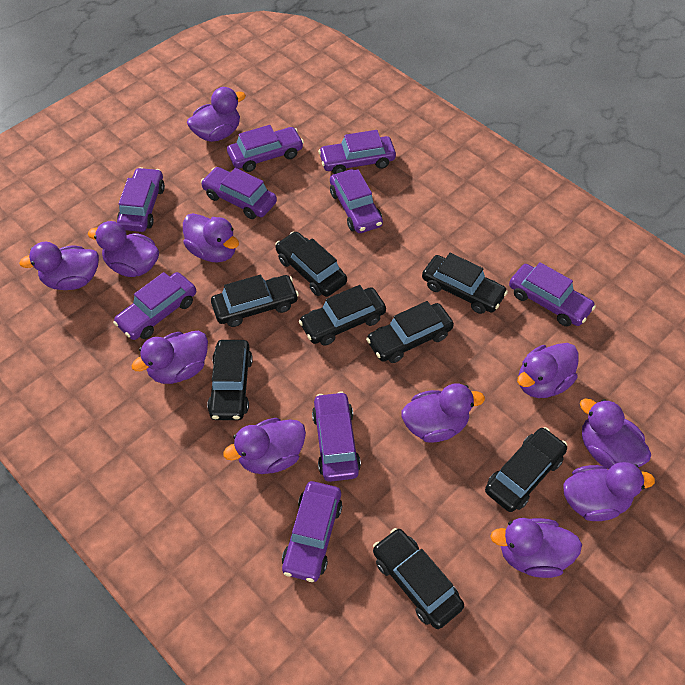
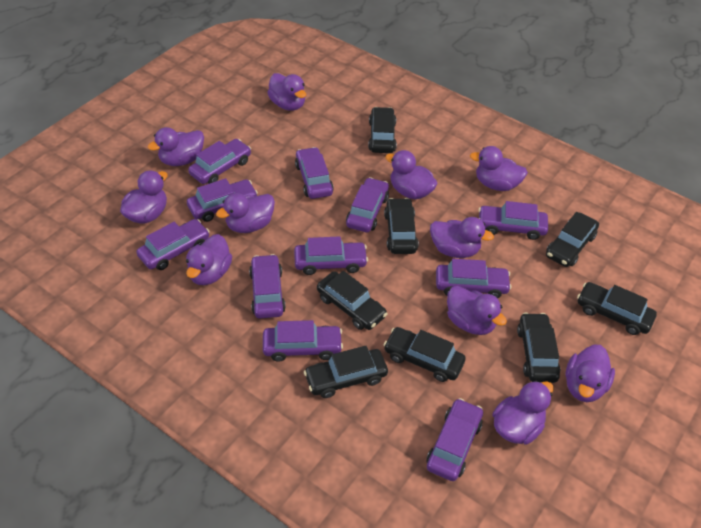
purple car: 9 -> 11

